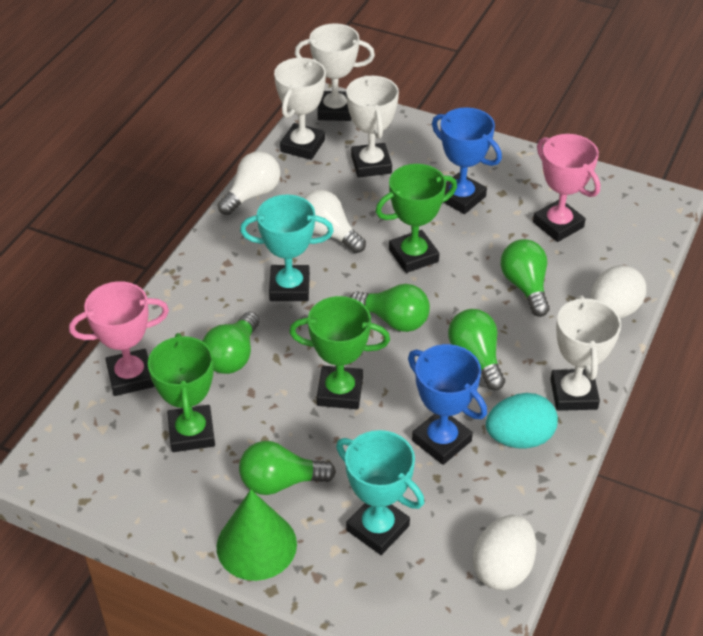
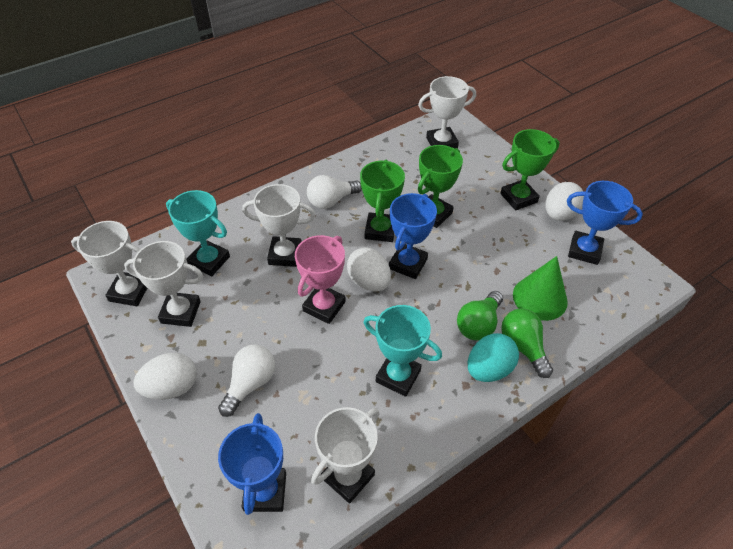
blue trophy: 2 -> 3
green light bulb: 5 -> 2
pink trophy: 2 -> 1
white egg: 2 -> 3
white trophy: 4 -> 5

